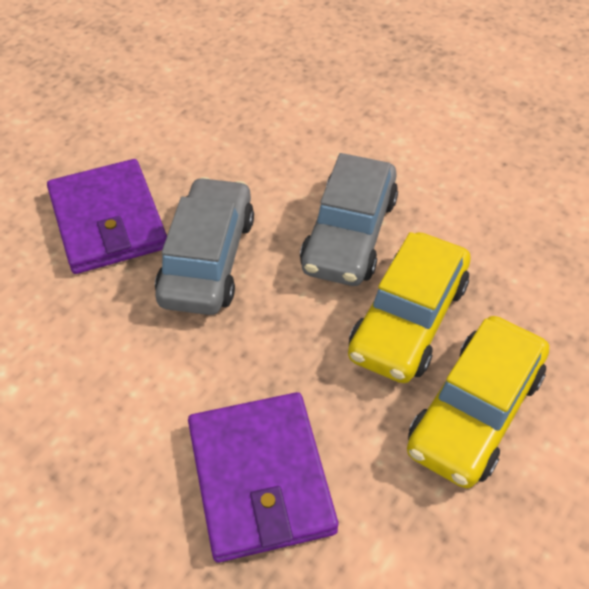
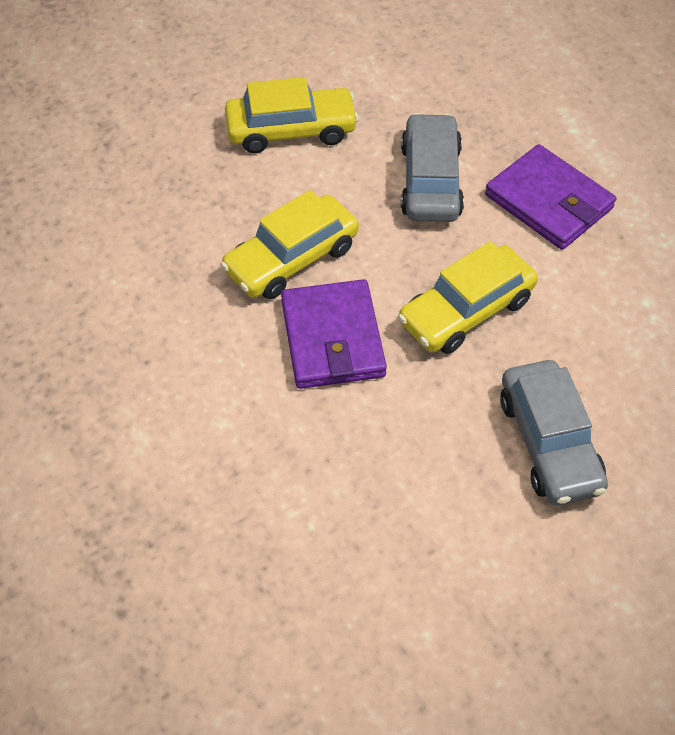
yellow car: 2 -> 3

